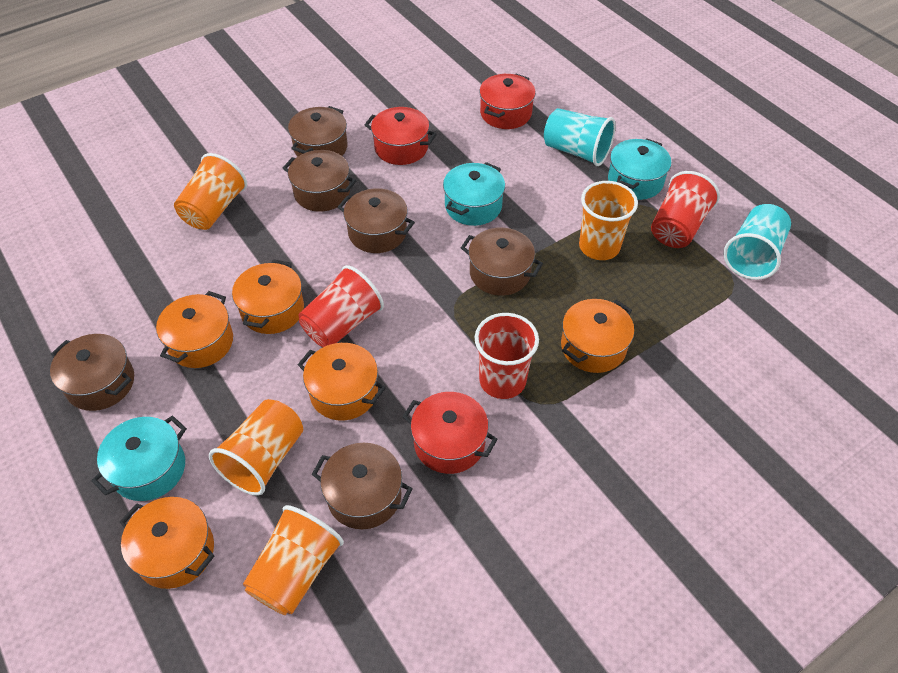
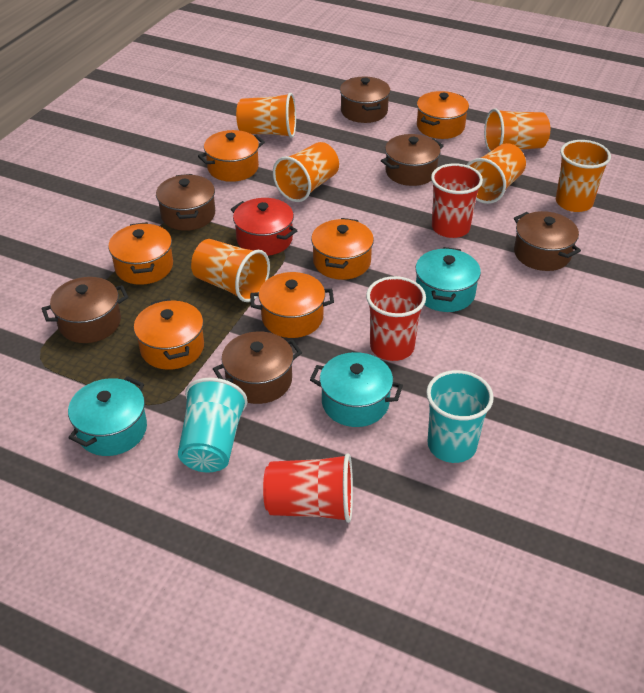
orange cup: 4 -> 6
orange pot: 5 -> 6
red pot: 3 -> 1

